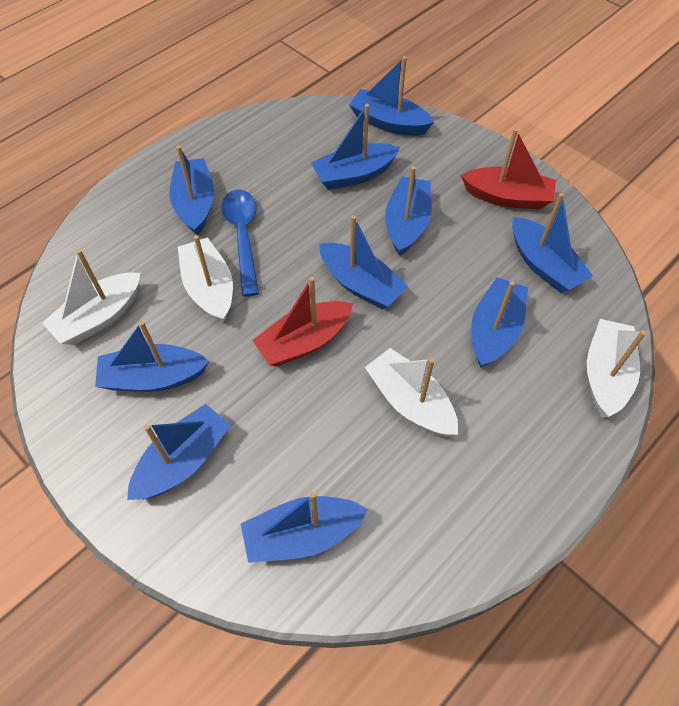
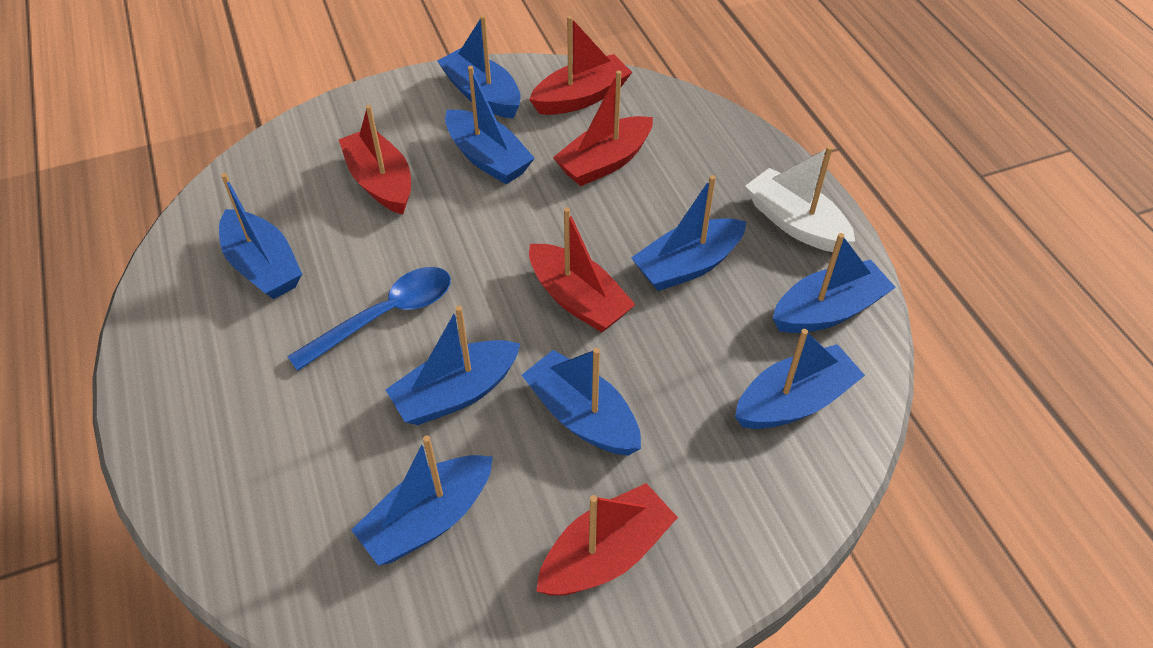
blue boat: 10 -> 9
red boat: 2 -> 5
white boat: 4 -> 1

